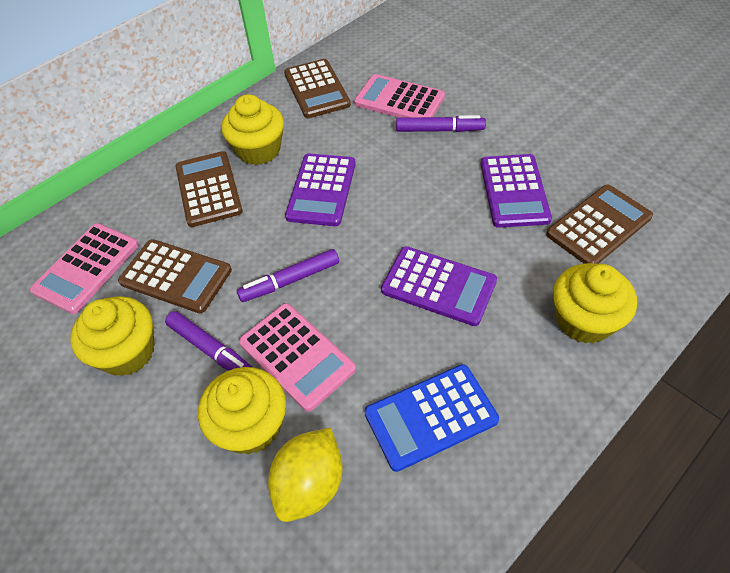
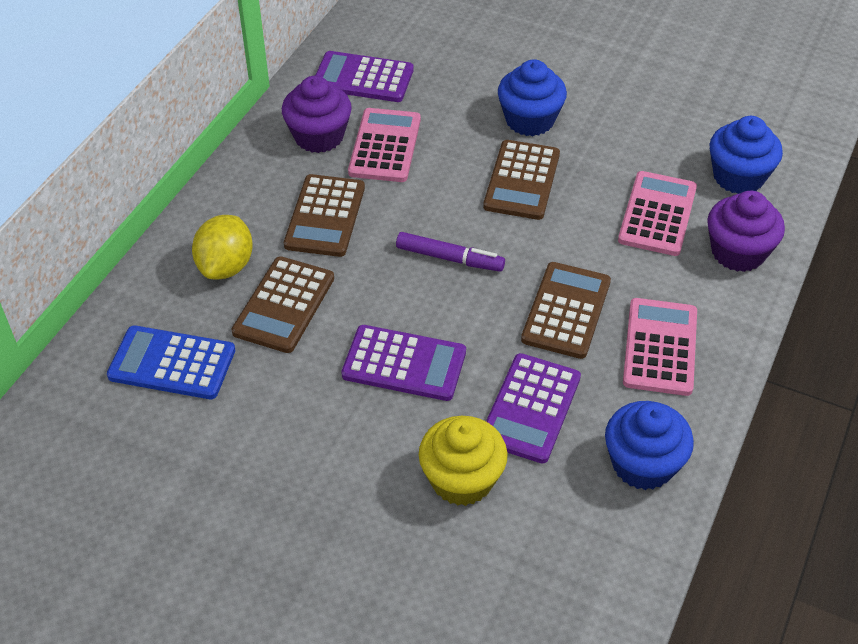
blue cupcake: 0 -> 3
purple cupcake: 0 -> 2
purple marker: 3 -> 1
yellow cupcake: 4 -> 1

